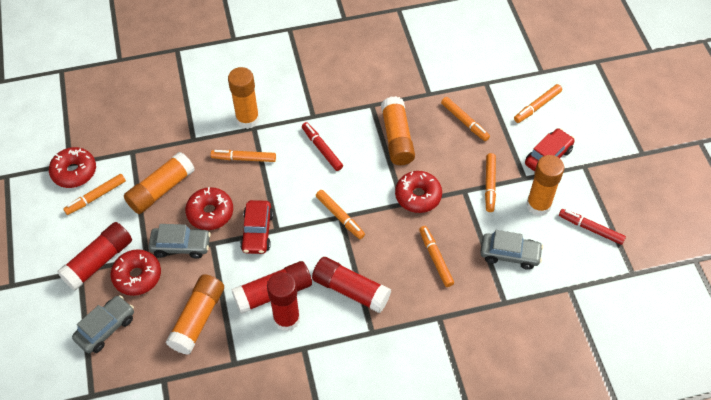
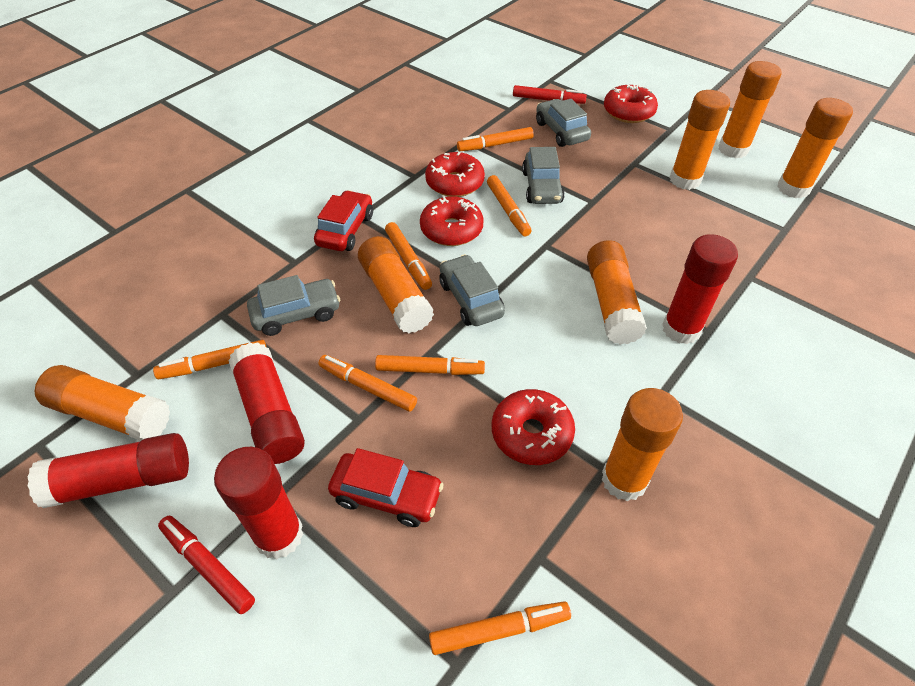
grey car: 3 -> 4
orange glue stick: 5 -> 7

